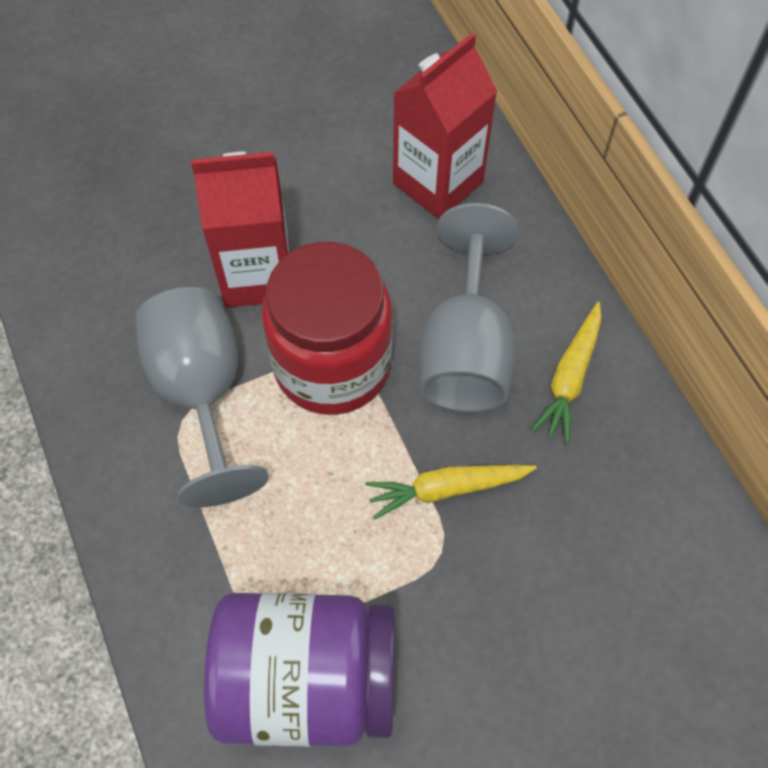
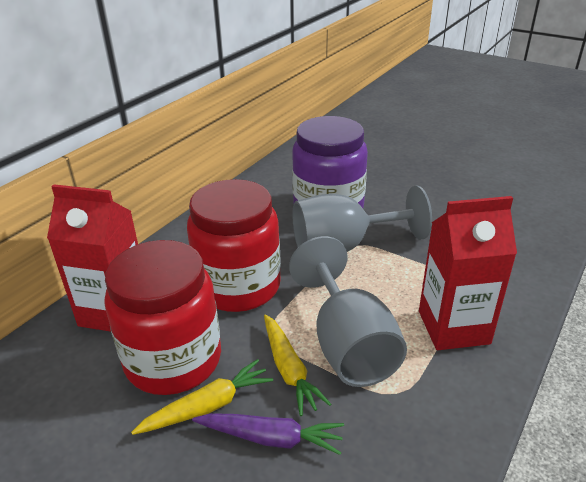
purple carrot: 0 -> 1
red jar: 1 -> 2

